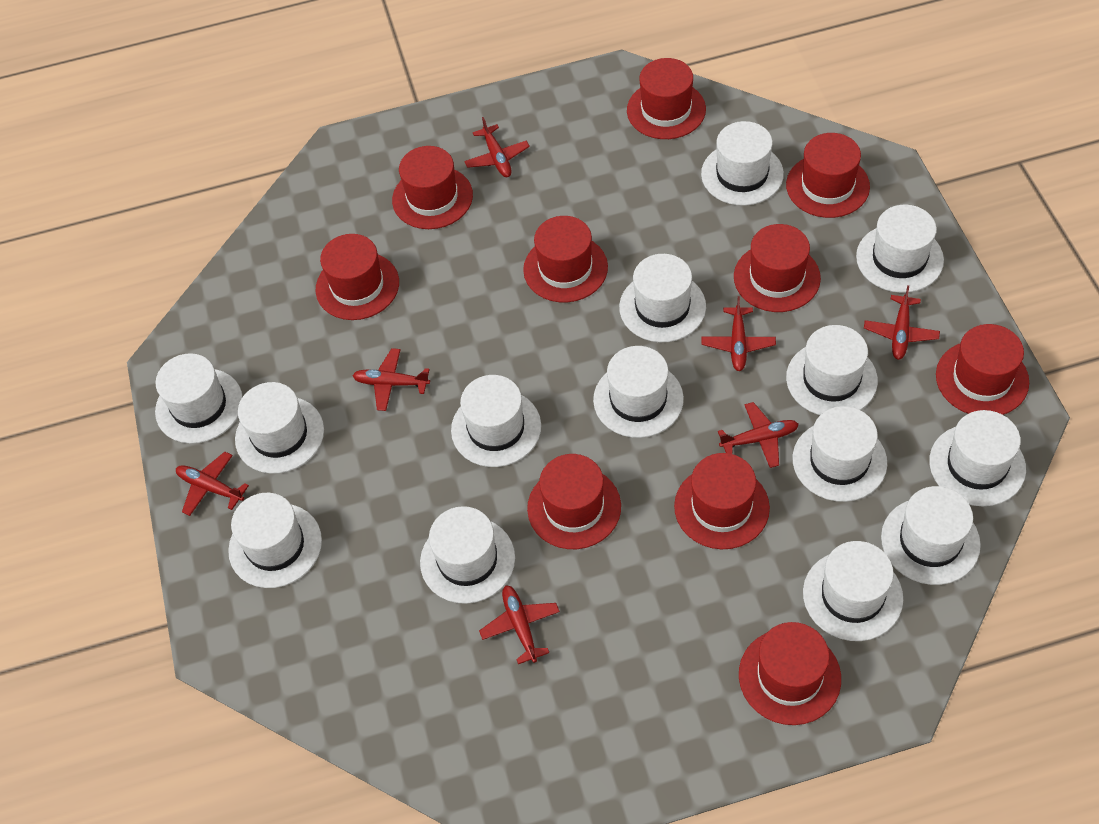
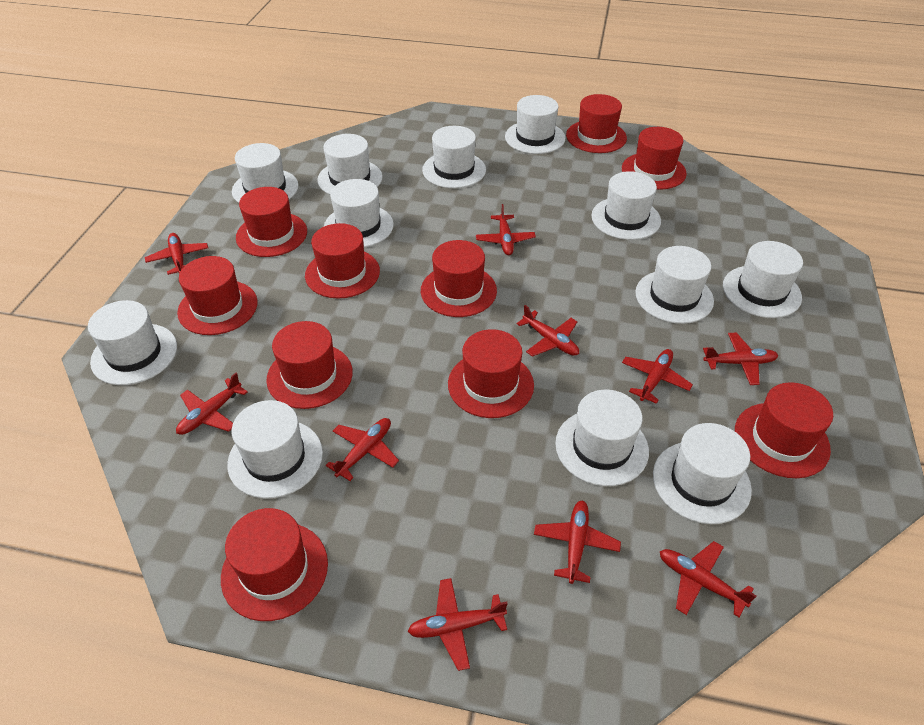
red plane: 7 -> 10
white hat: 14 -> 12

